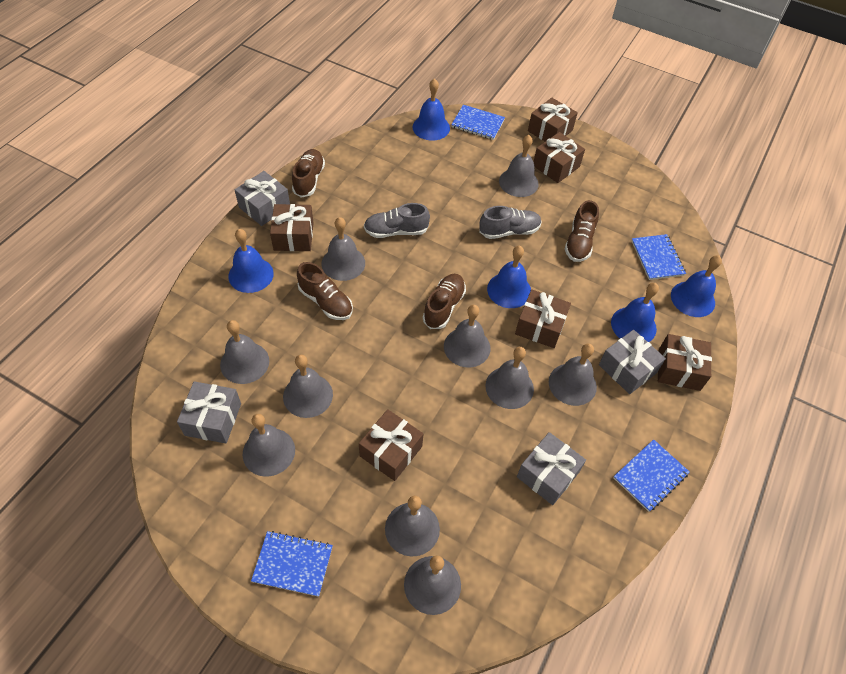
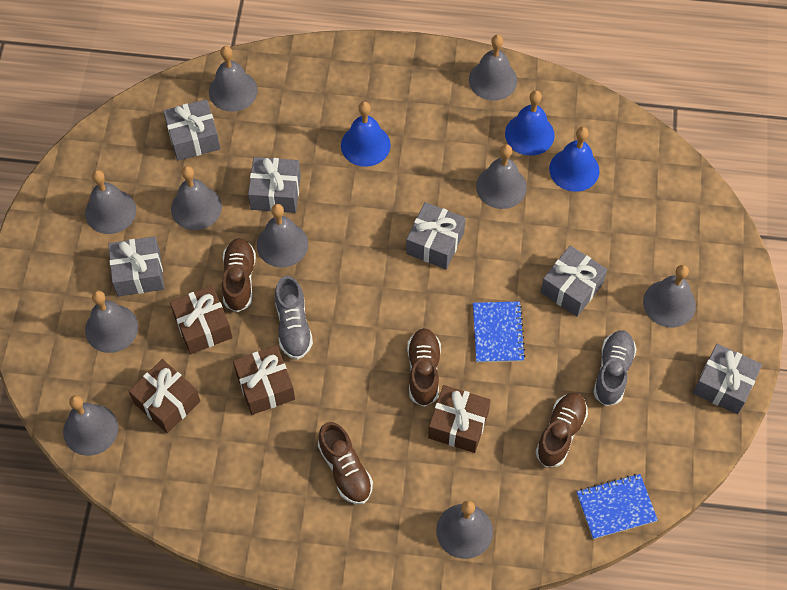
blue bell: 5 -> 3
blue notebook: 4 -> 2
brown gift: 6 -> 4
grey gift: 4 -> 6

